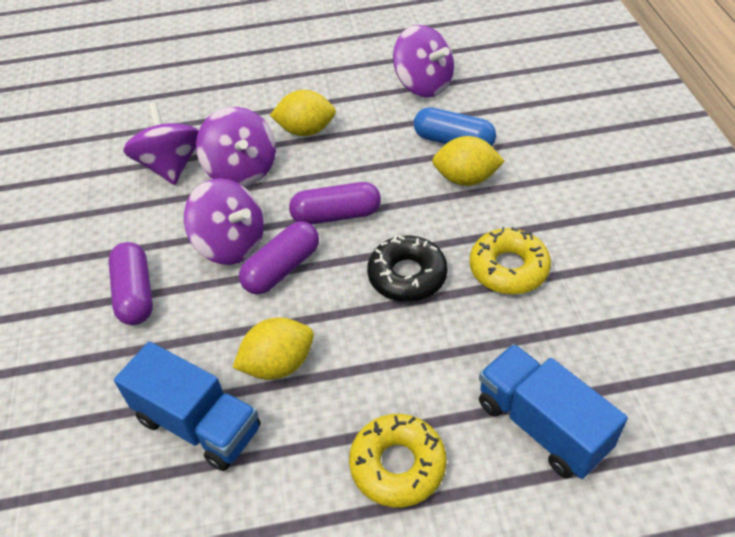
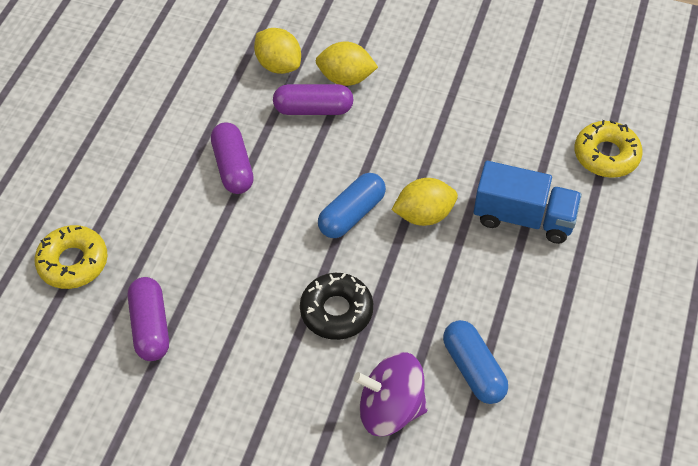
blue capsule: 1 -> 2
blue truck: 2 -> 1
purple spinning top: 4 -> 1

